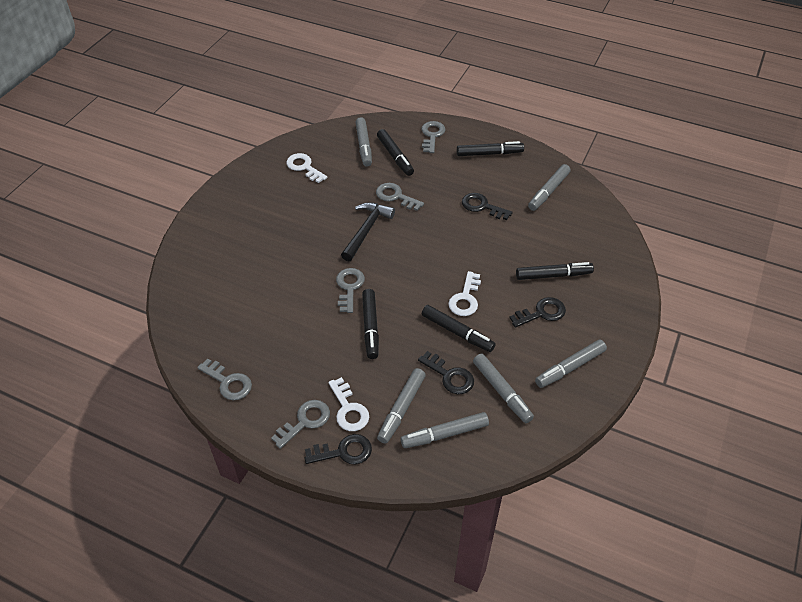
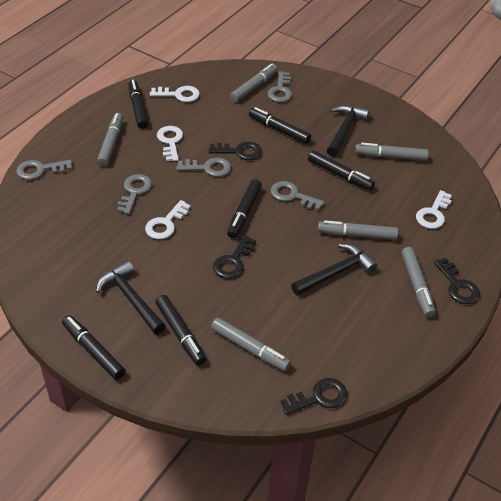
black hammer: 1 -> 3
black marker: 5 -> 6
white key: 3 -> 4

